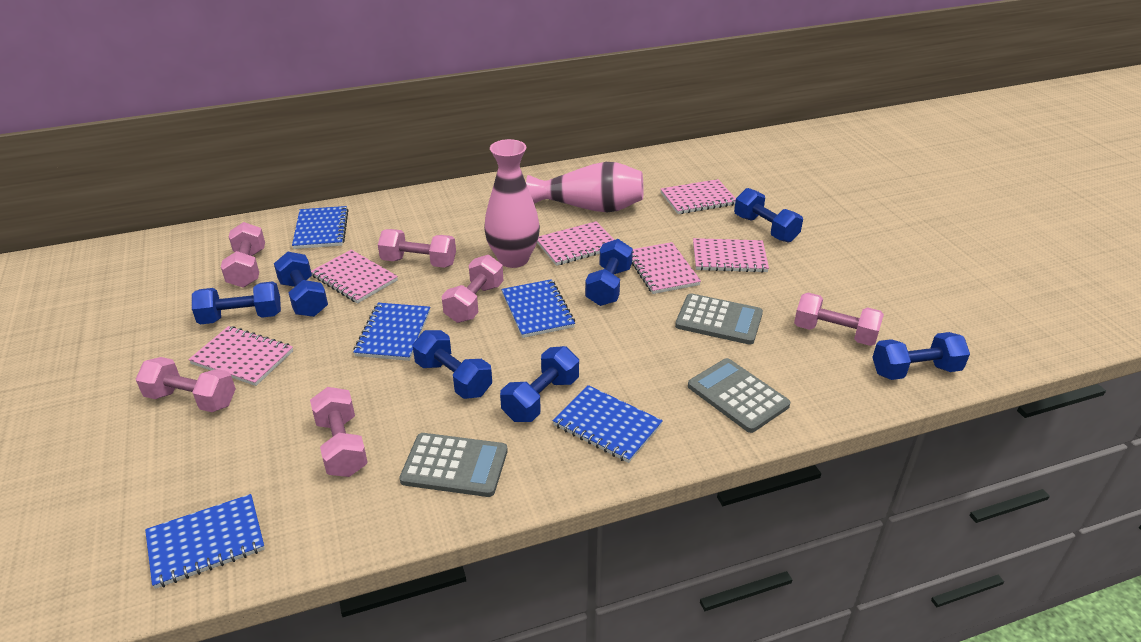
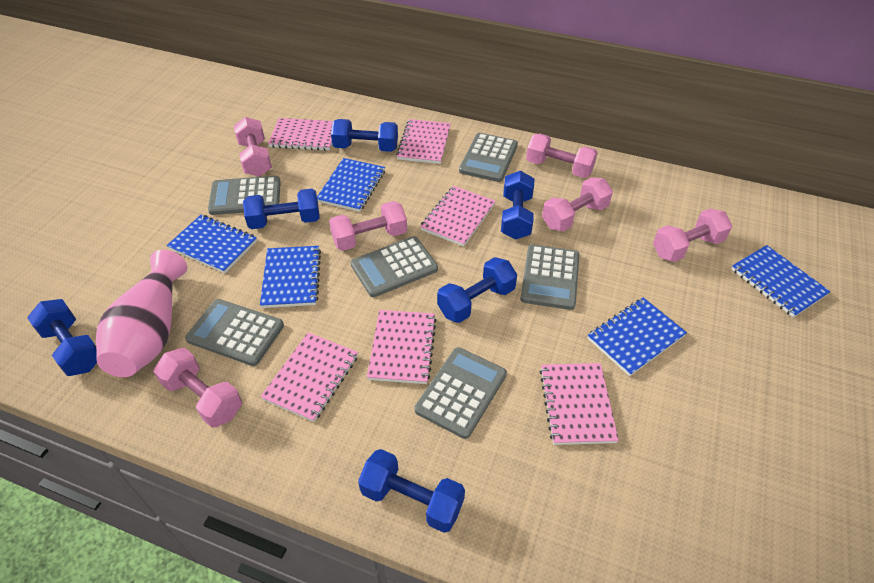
blue dumbbell: 7 -> 6
grey calculator: 3 -> 6
pink vase: 2 -> 1

